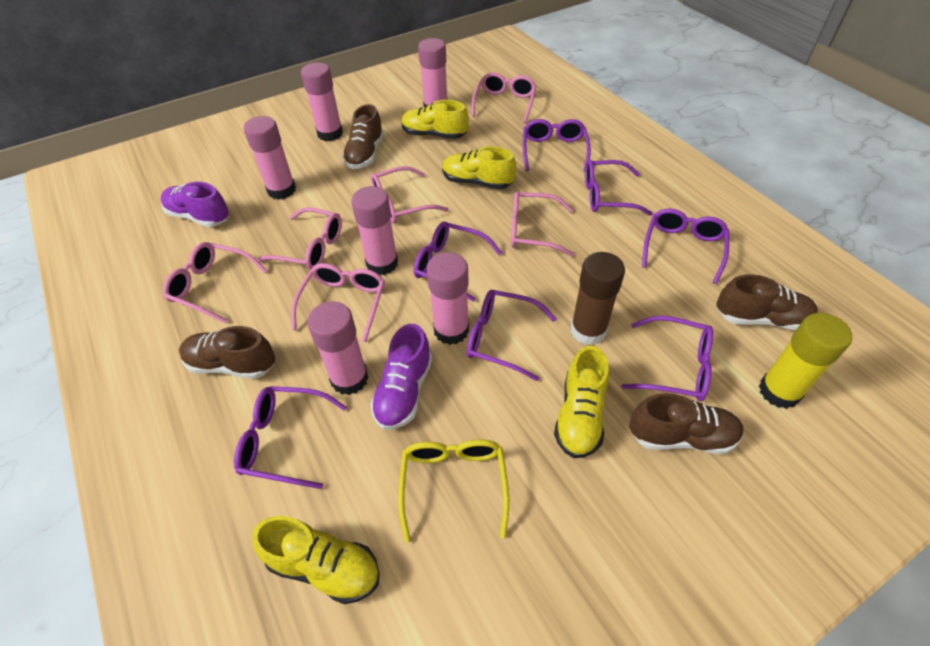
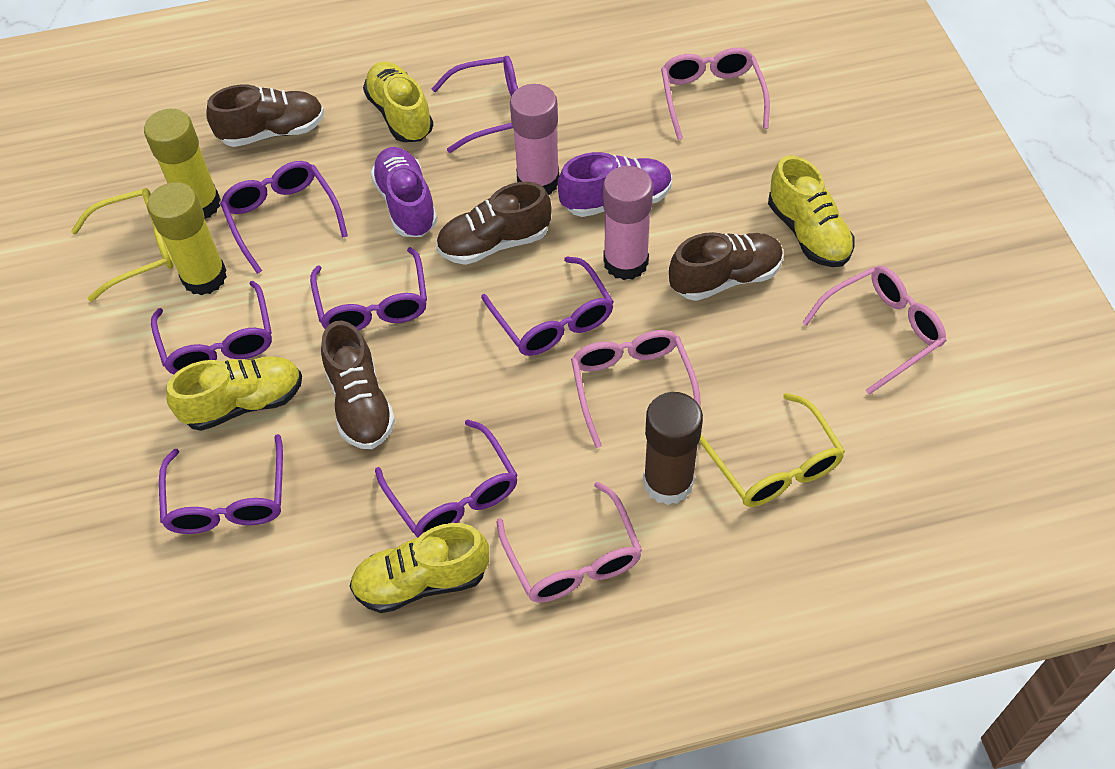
pink glasses: 6 -> 4
pink glue stick: 6 -> 2
yellow glasses: 1 -> 2
yellow glue stick: 1 -> 2

